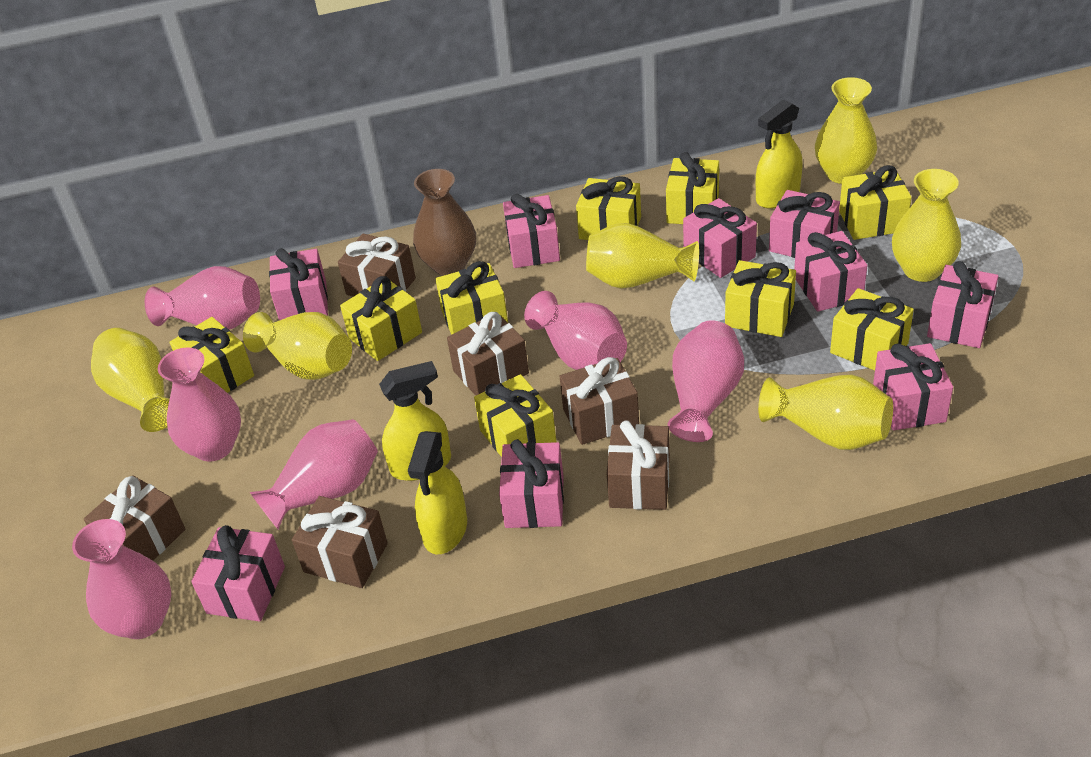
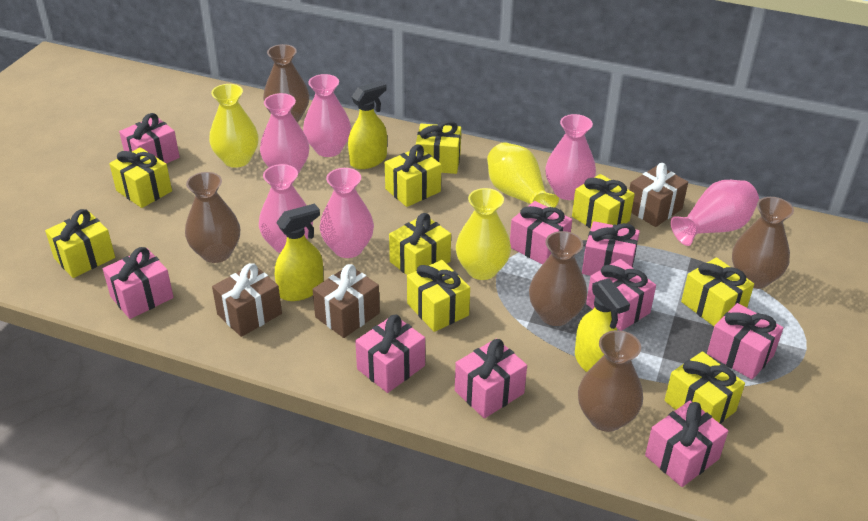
brown gift: 6 -> 3
brown vase: 1 -> 5
yellow vase: 6 -> 3

